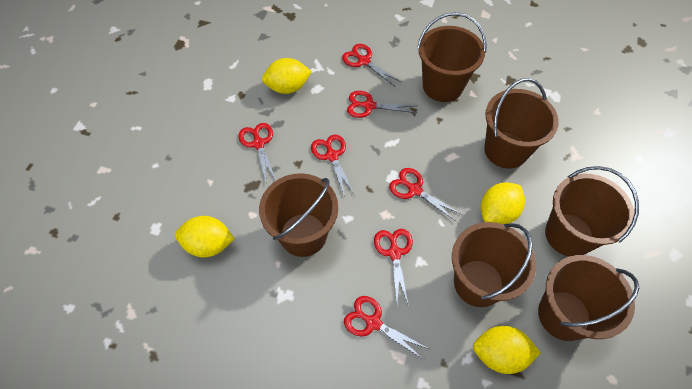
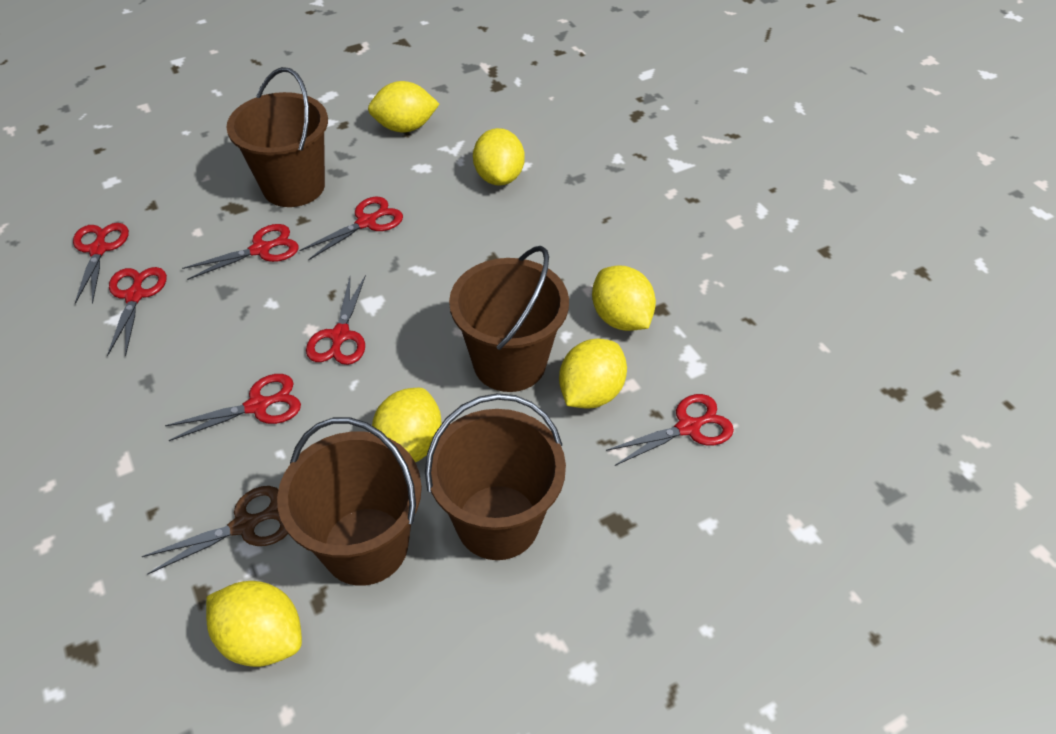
brown bucket: 6 -> 4
brown scissors: 0 -> 1
yellow lemon: 4 -> 6

